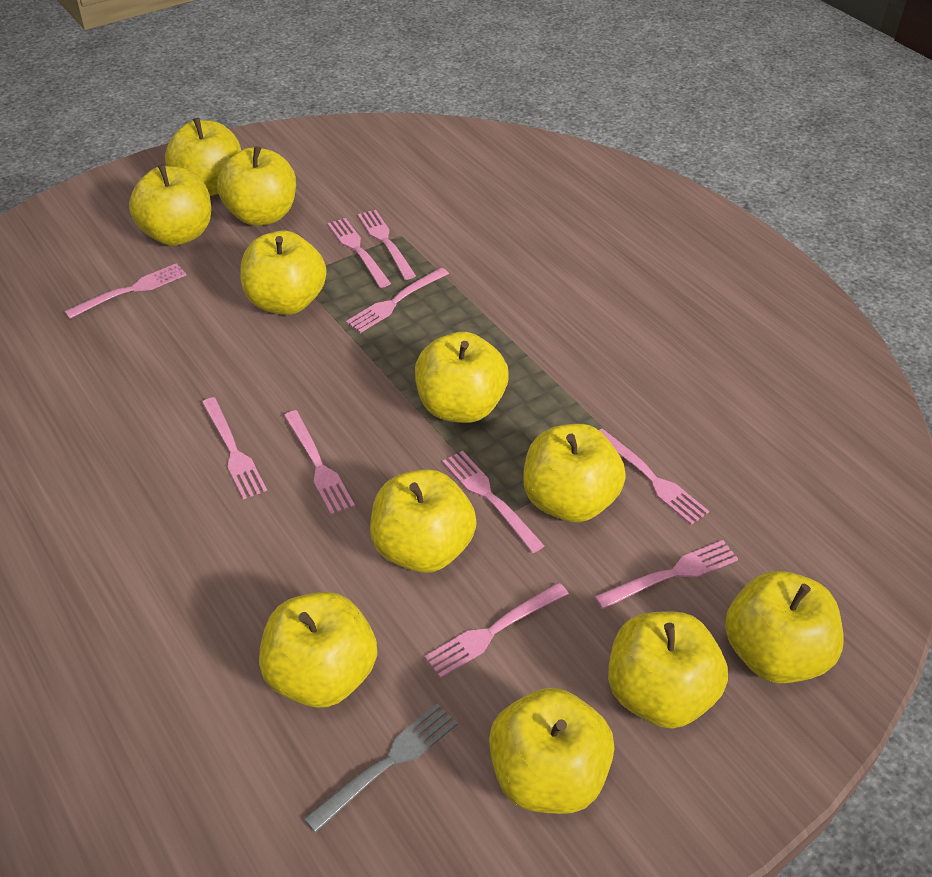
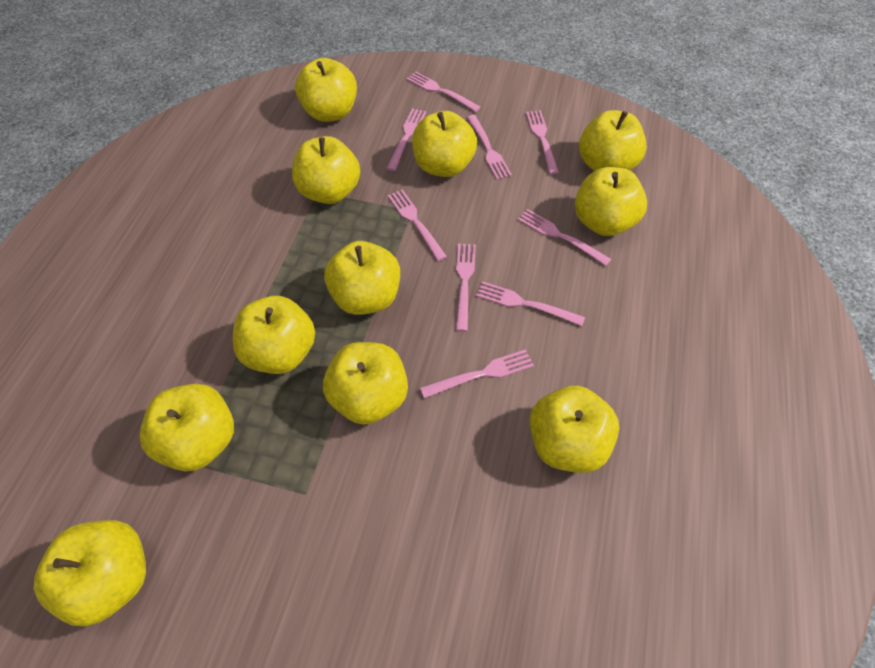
grey fork: 1 -> 0
pink fork: 10 -> 9

